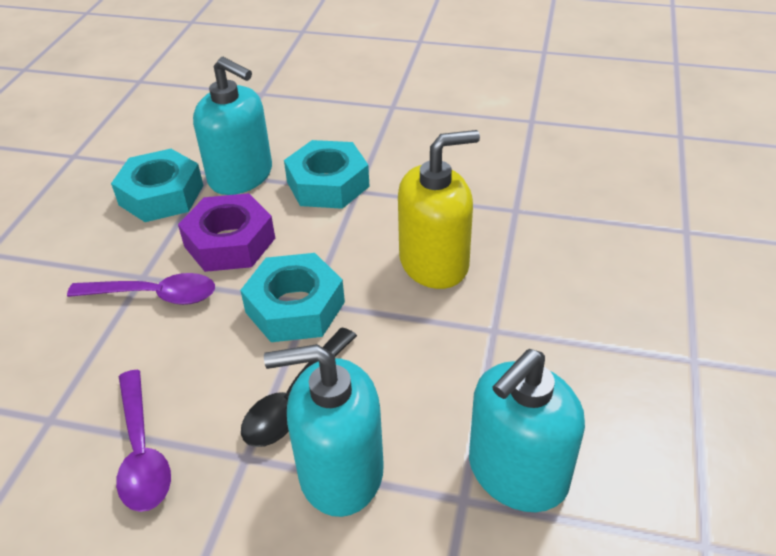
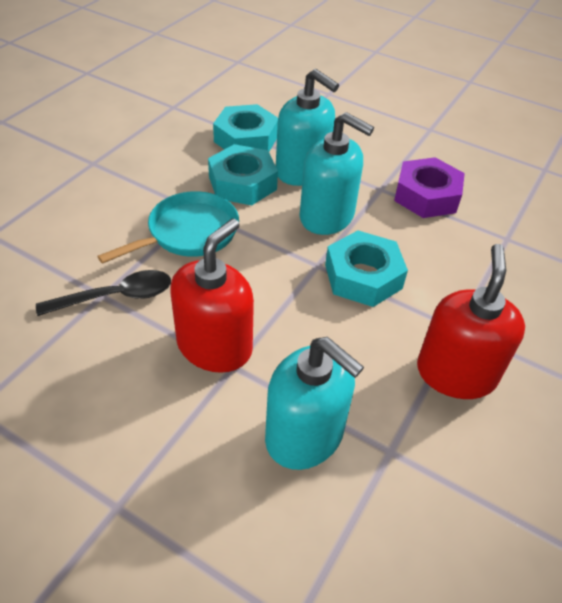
purple spoon: 2 -> 0
red soap dispenser: 0 -> 2
turquoise pan: 0 -> 1
yellow soap dispenser: 1 -> 0

